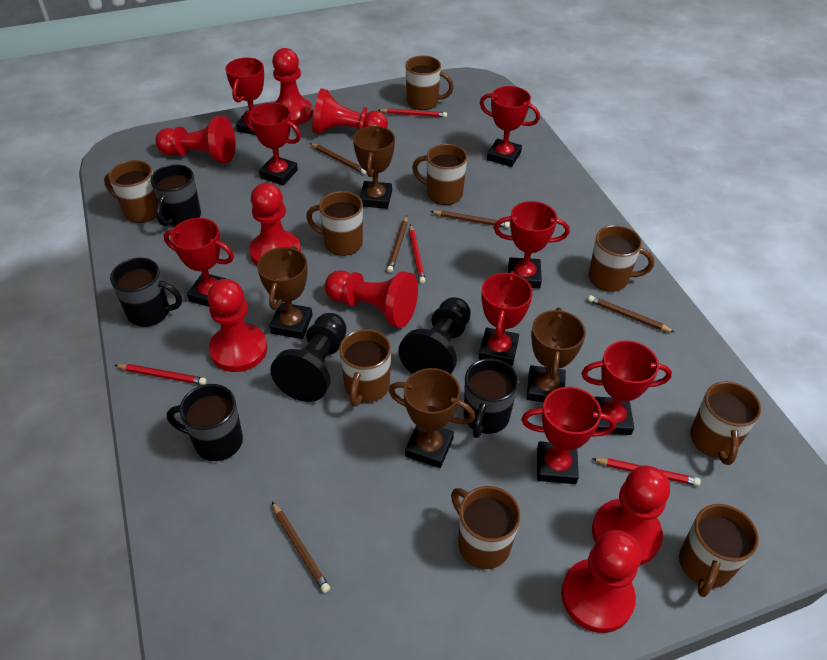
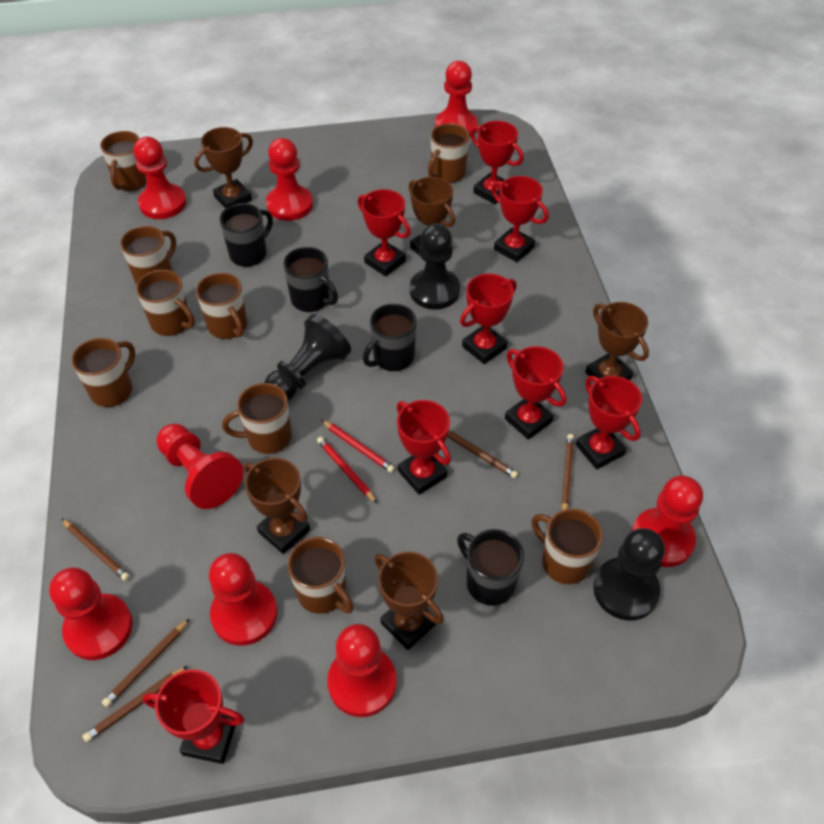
black pawn: 2 -> 3
brown trophy: 4 -> 5
red pencil: 4 -> 2

